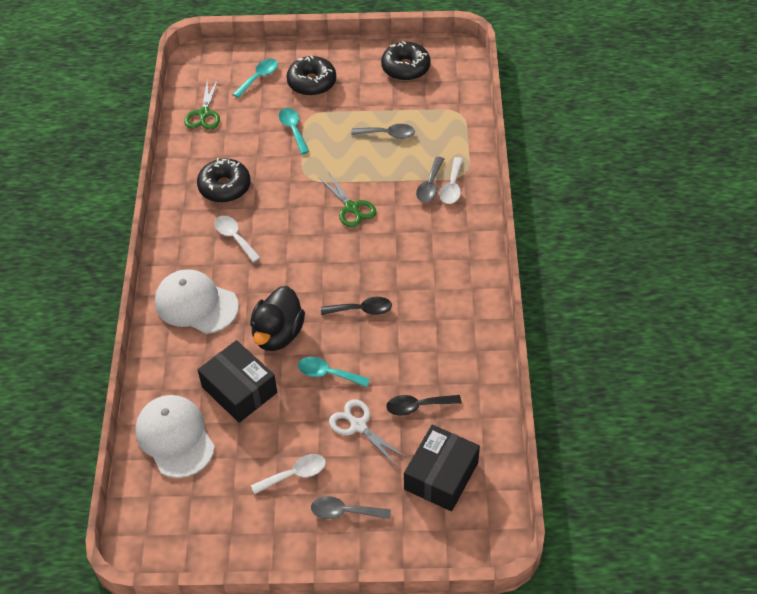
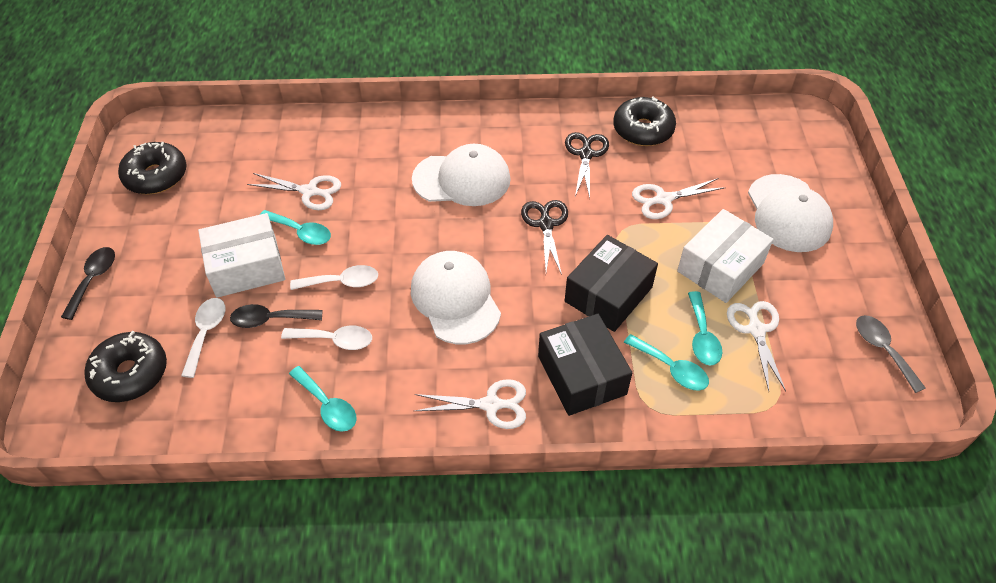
black duck: 1 -> 0
black scissors: 0 -> 2
green scissors: 2 -> 0
grey spoon: 3 -> 1
turquoise spoon: 3 -> 4
white box: 0 -> 2
white cap: 2 -> 3
white scissors: 1 -> 4

